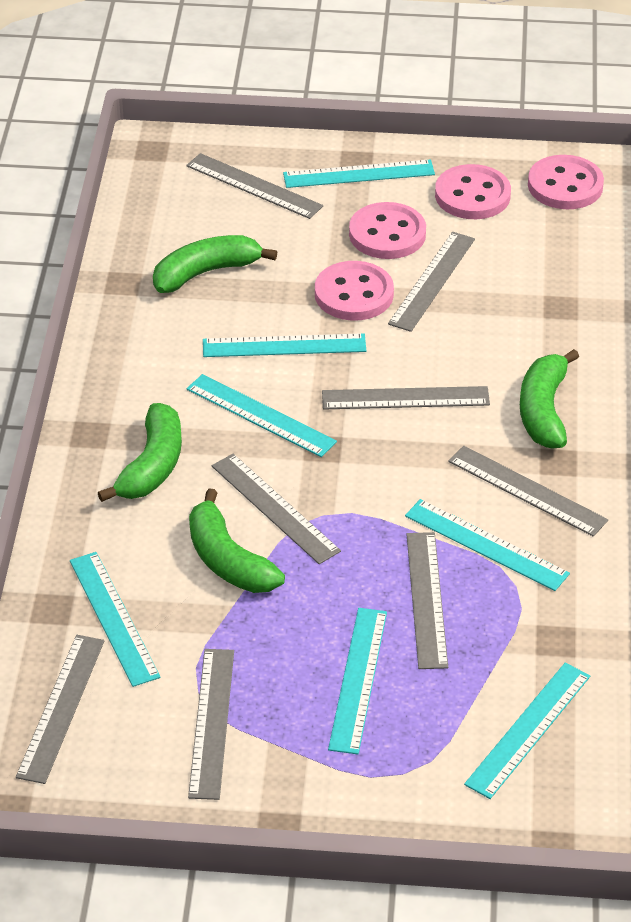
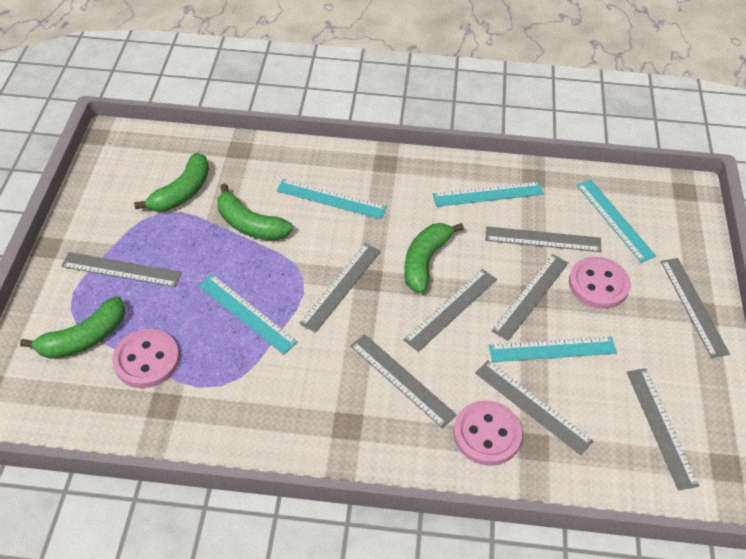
grey ruler: 8 -> 9
pink button: 4 -> 3
turquoise ruler: 7 -> 5

